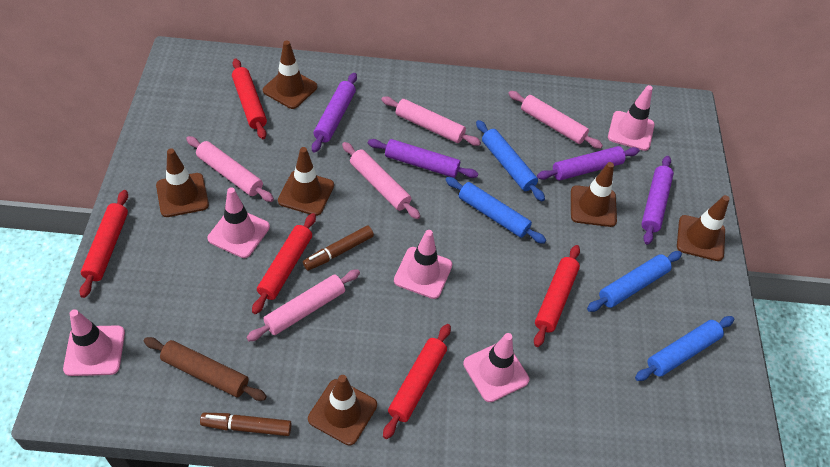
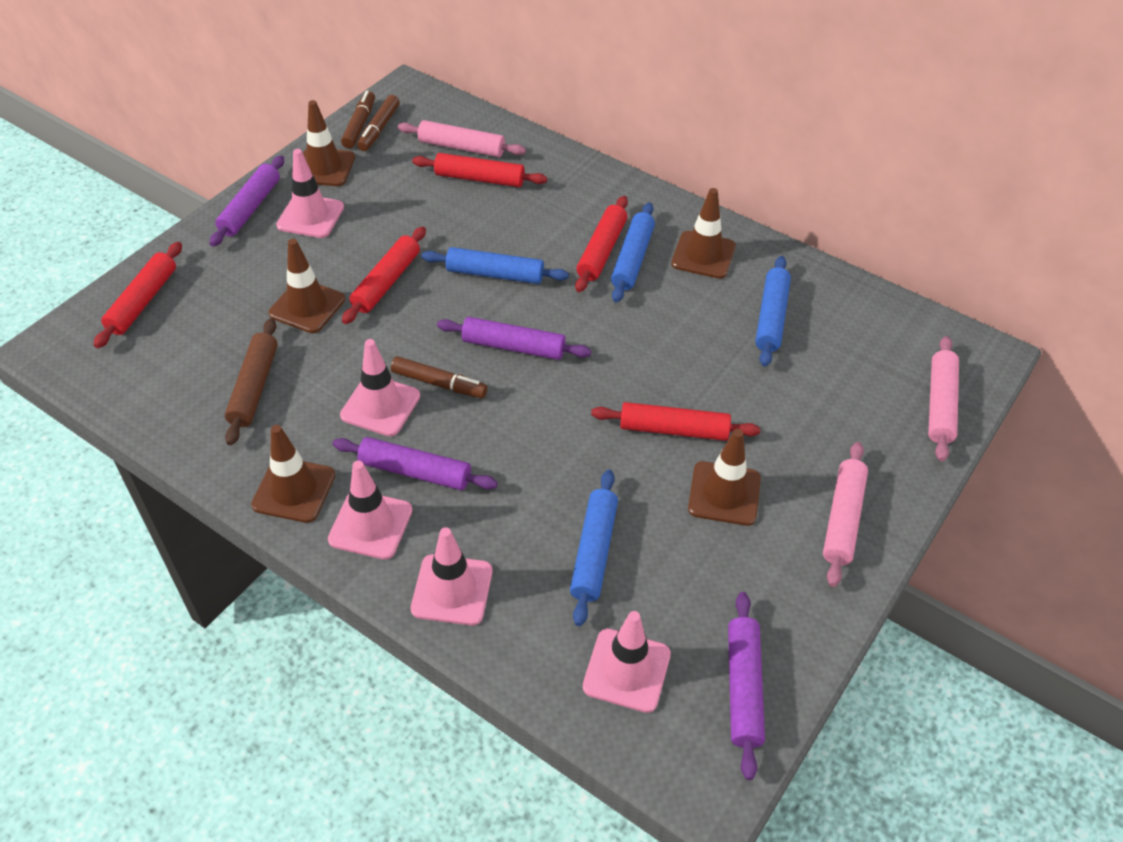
brown marker: 2 -> 3
brown traffic cone: 6 -> 5
pink rolling pin: 5 -> 3

